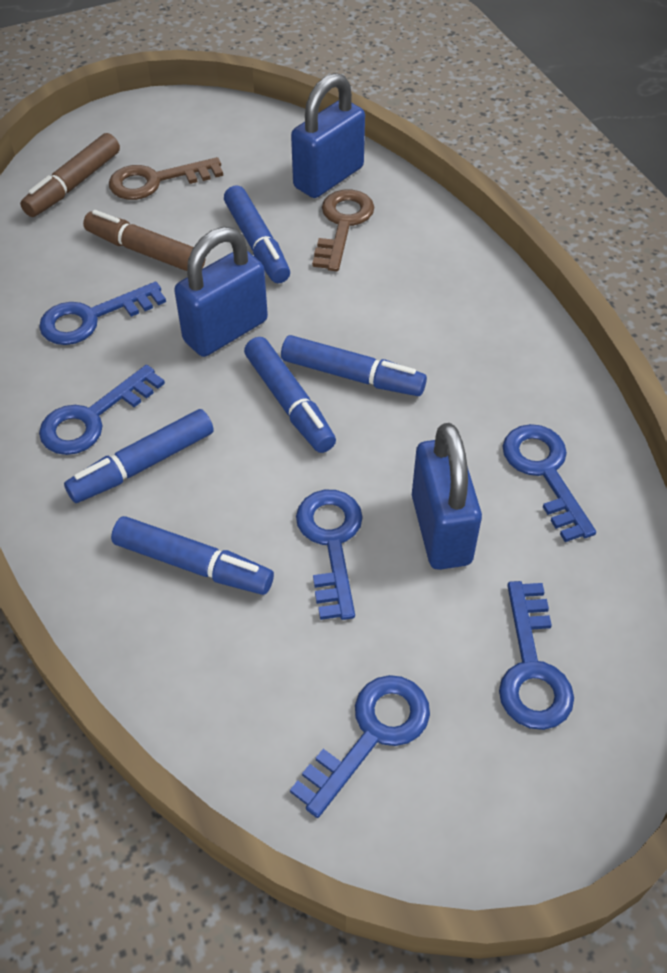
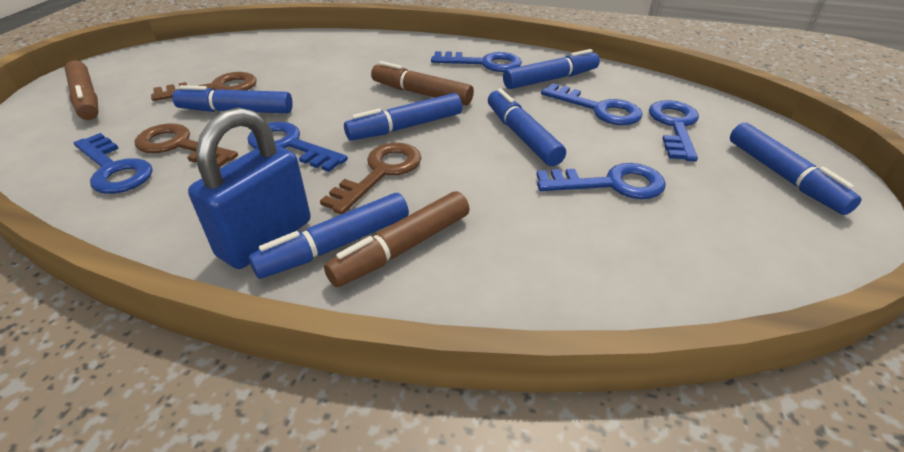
blue marker: 5 -> 6
blue padlock: 3 -> 1
brown key: 2 -> 3
brown marker: 2 -> 3

